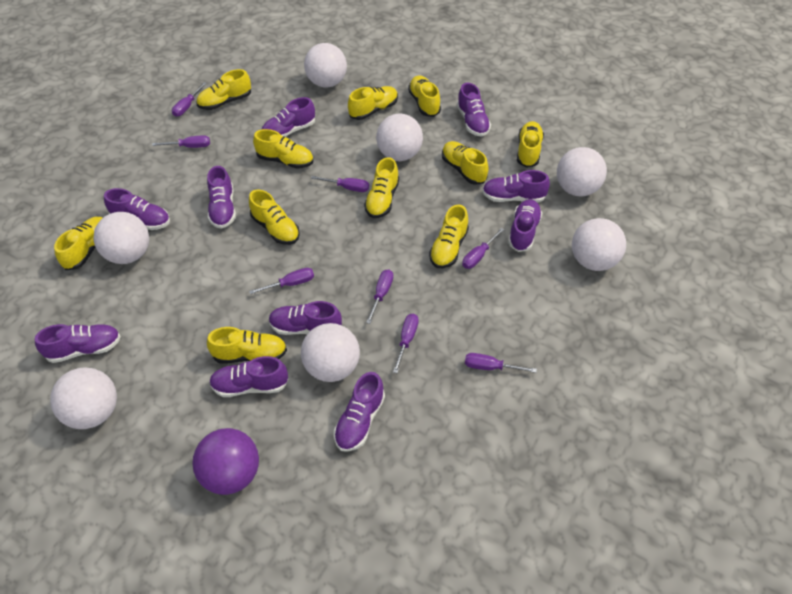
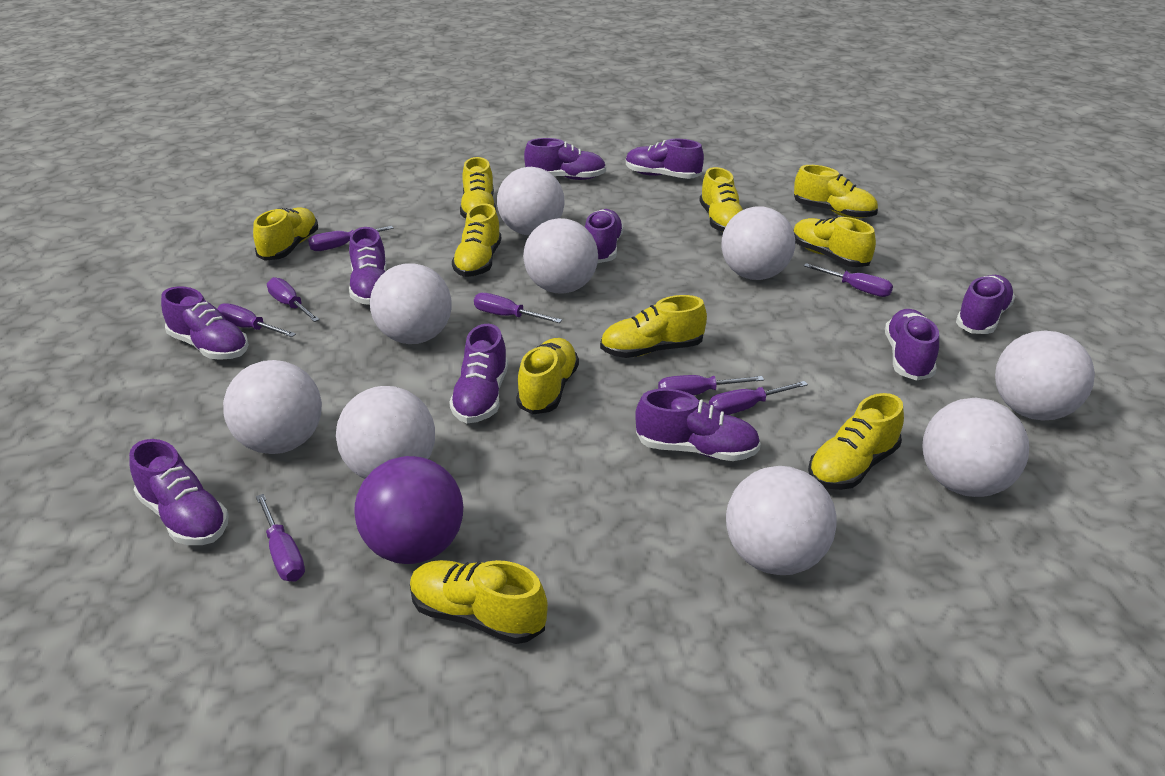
white ball: 7 -> 9
yellow shoe: 11 -> 10

